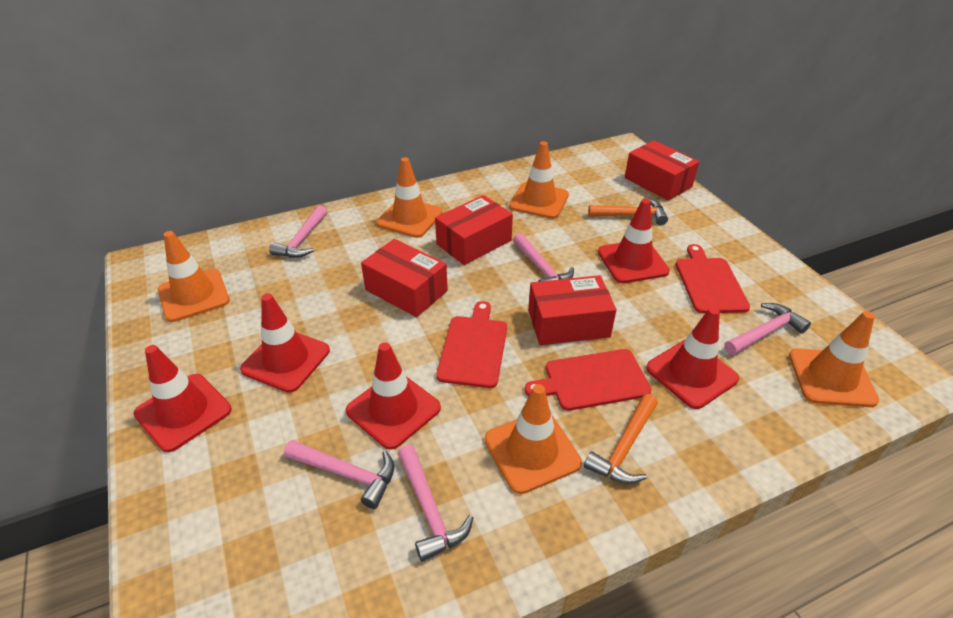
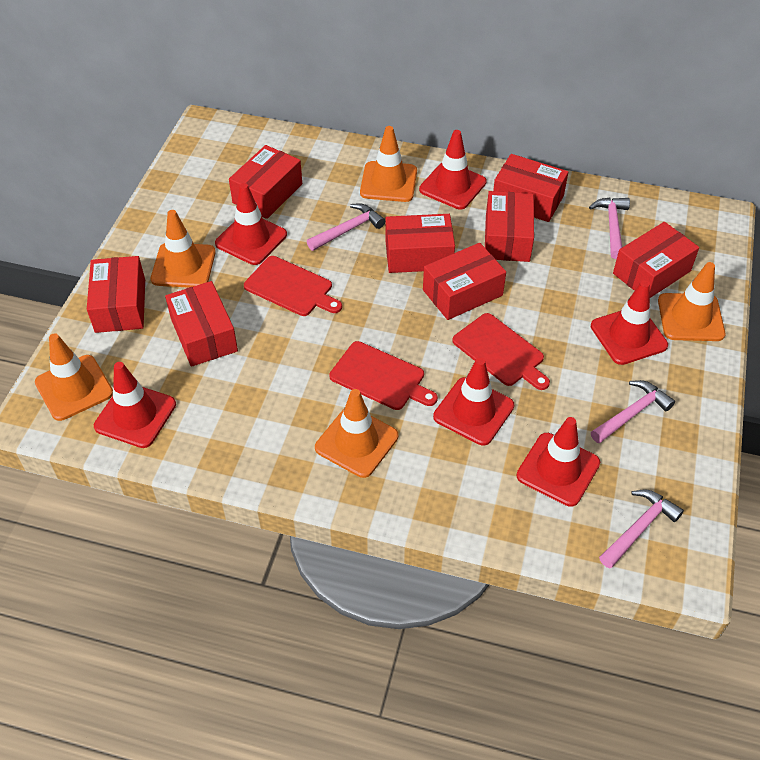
orange hammer: 2 -> 0
pink hammer: 5 -> 4
red box: 4 -> 8
red traffic cone: 5 -> 6

